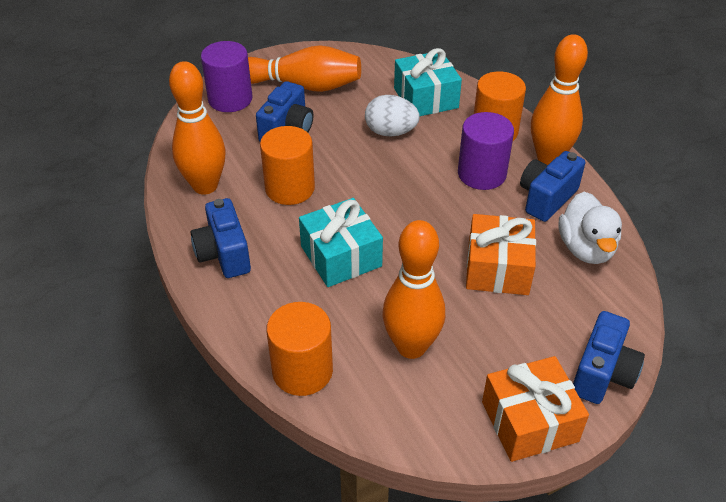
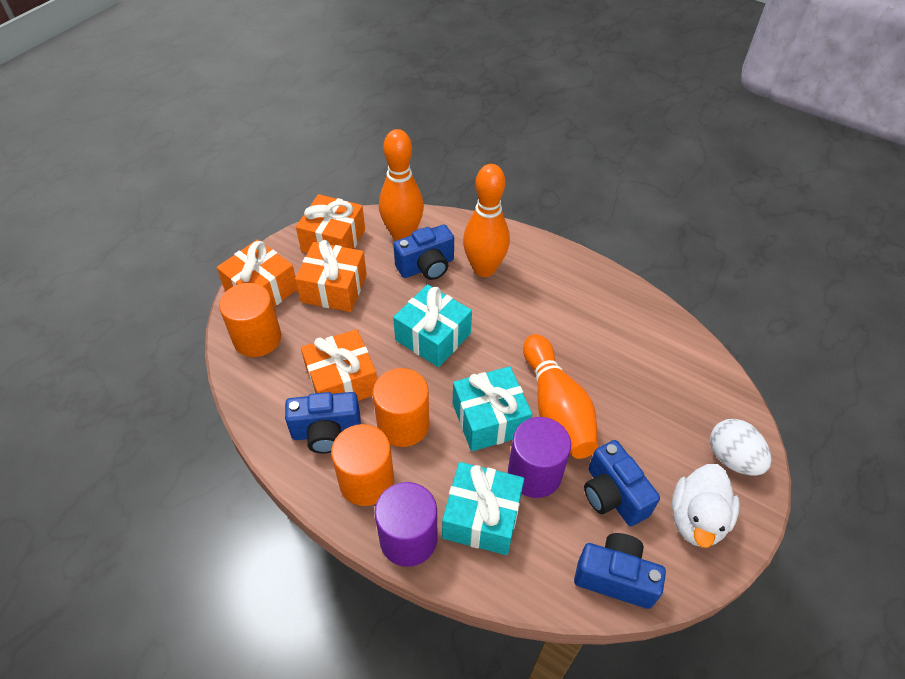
orange bowling pin: 4 -> 3
orange gift: 2 -> 4
turquoise gift: 2 -> 3

